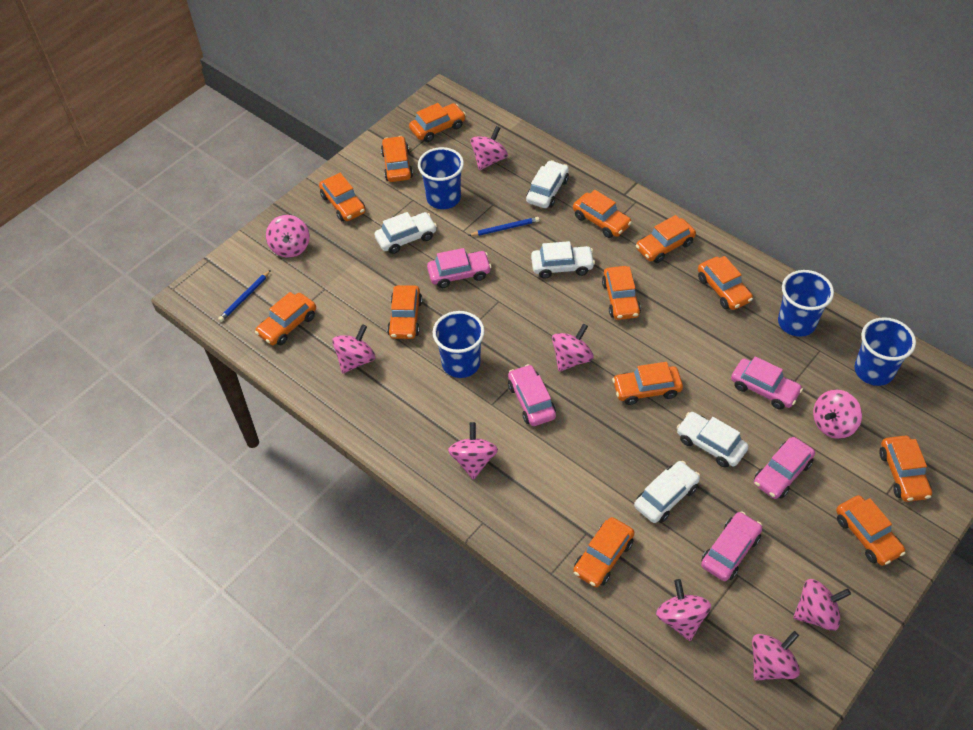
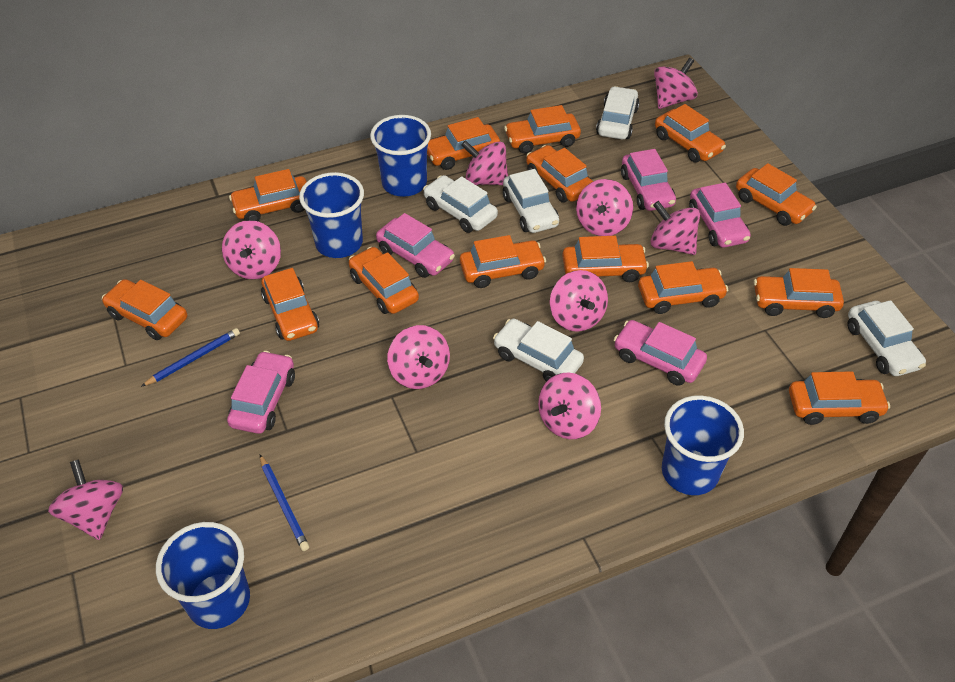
orange car: 13 -> 14

